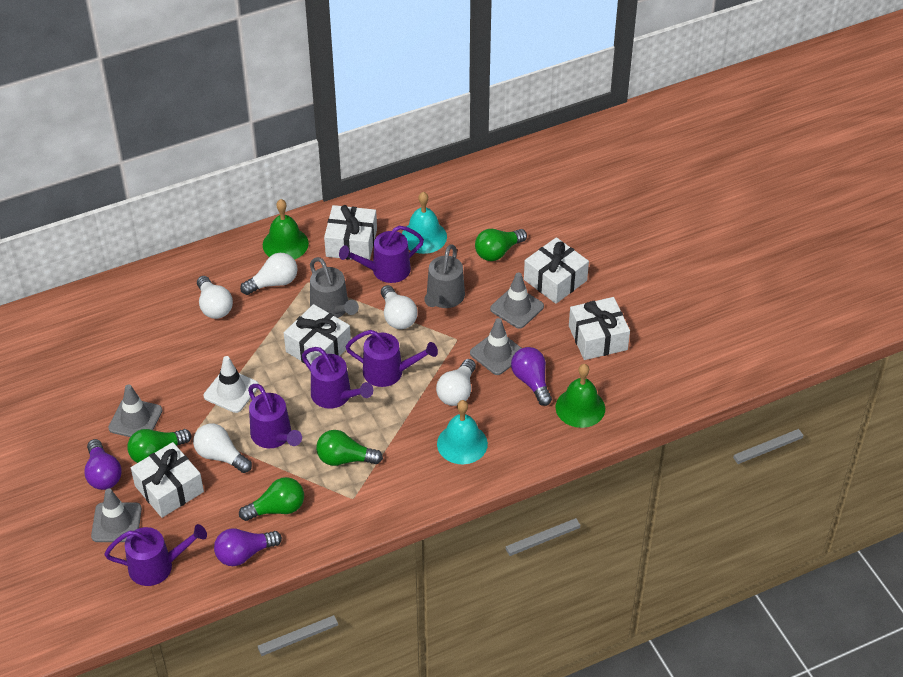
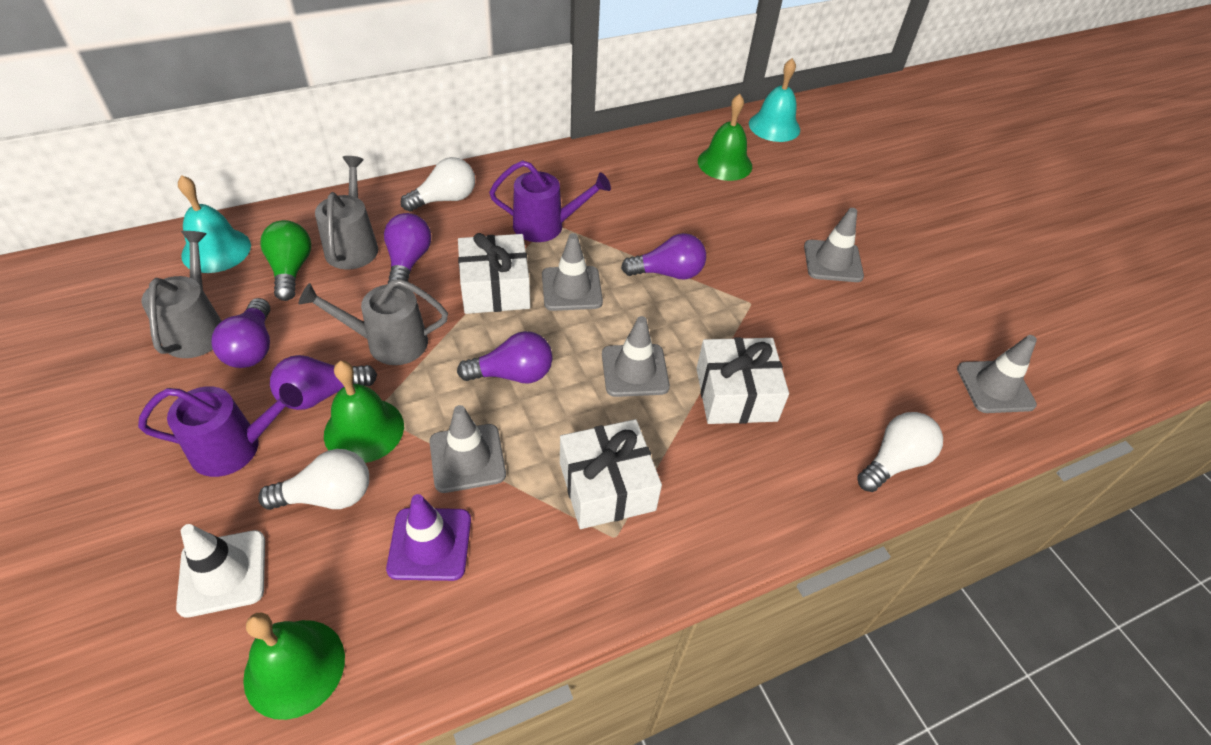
green bell: 2 -> 3
green light bulb: 4 -> 1
grey traffic cone: 4 -> 5
grey watering can: 2 -> 3
purple light bulb: 3 -> 5
purple traffic cone: 0 -> 1
purple watering can: 5 -> 2
white gift: 5 -> 3
white light bulb: 5 -> 3

